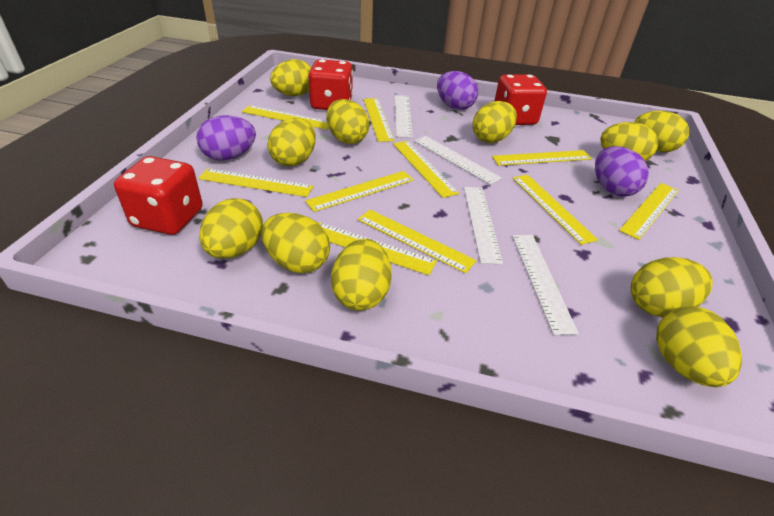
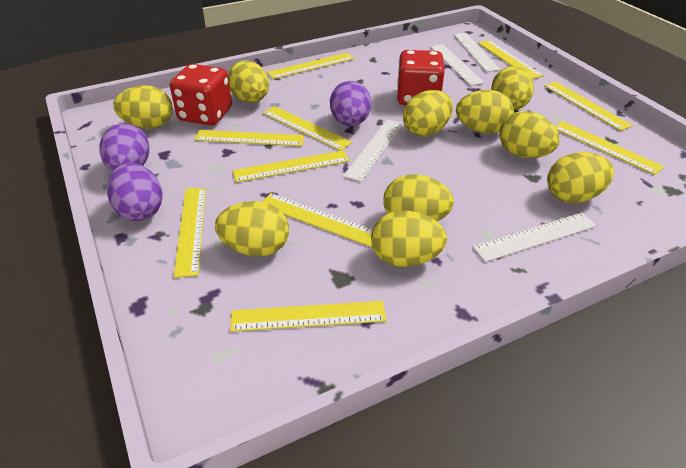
red dice: 3 -> 2
yellow egg: 11 -> 10

